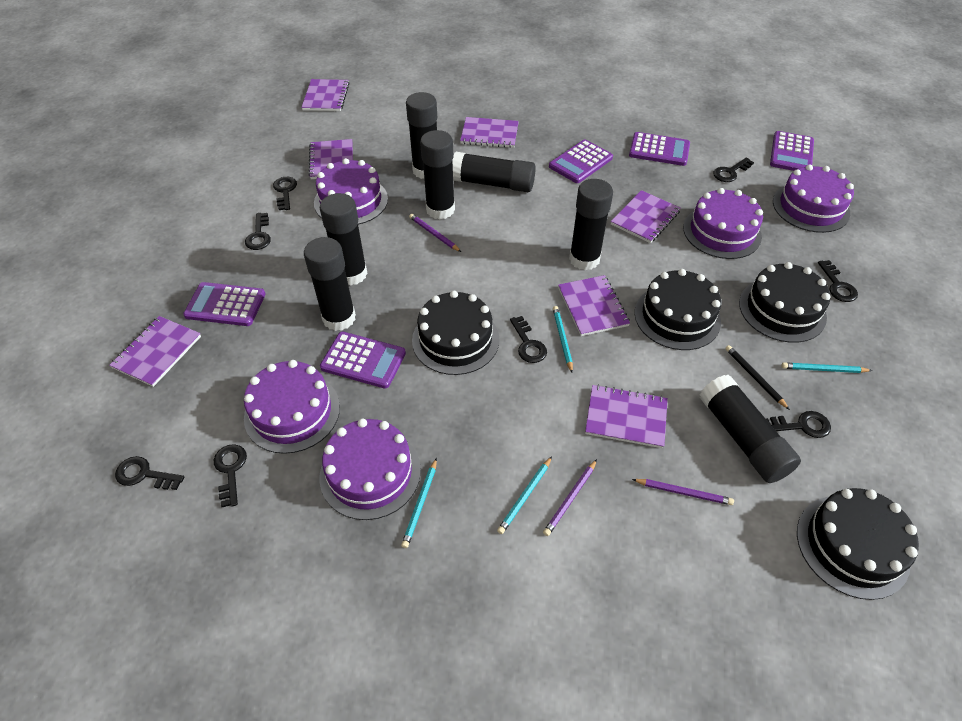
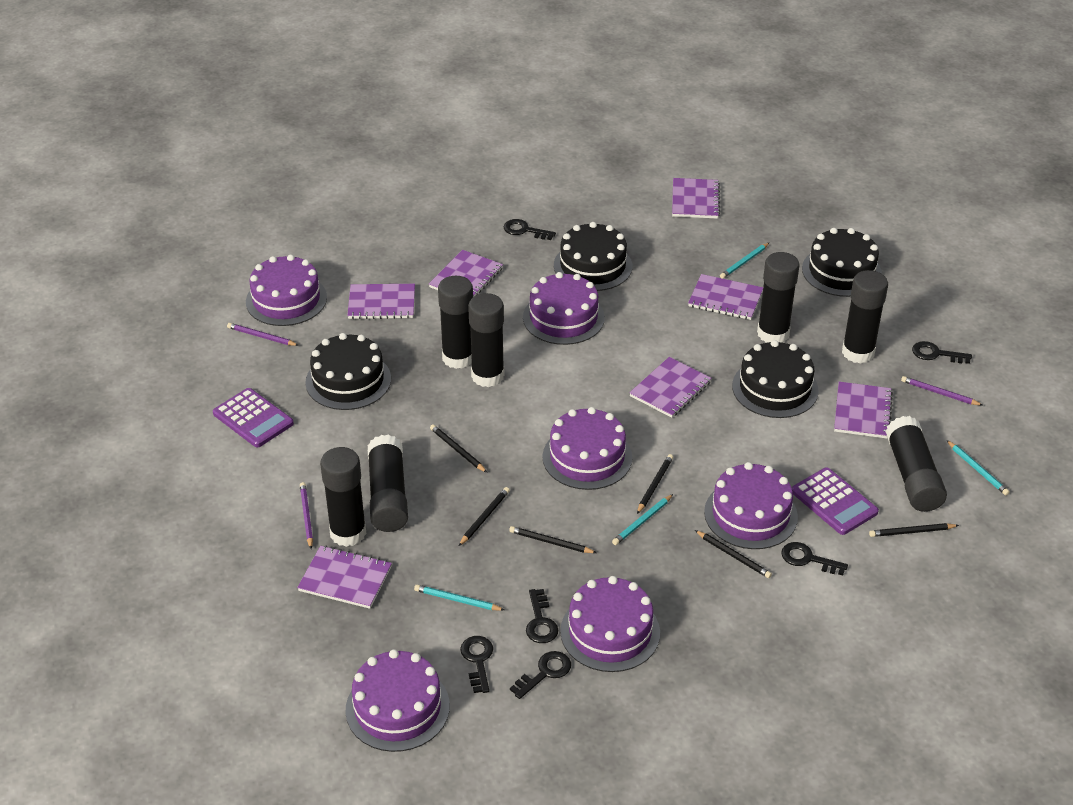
black key: 8 -> 6
black pencil: 1 -> 6
purple cake: 5 -> 6
purple calculator: 5 -> 2

